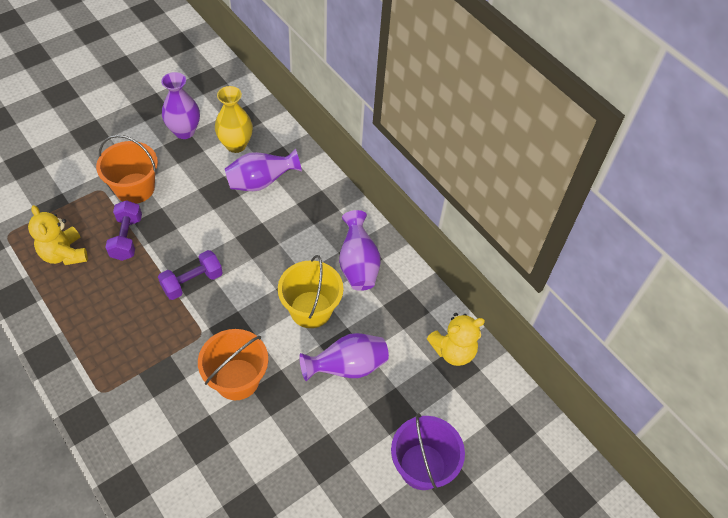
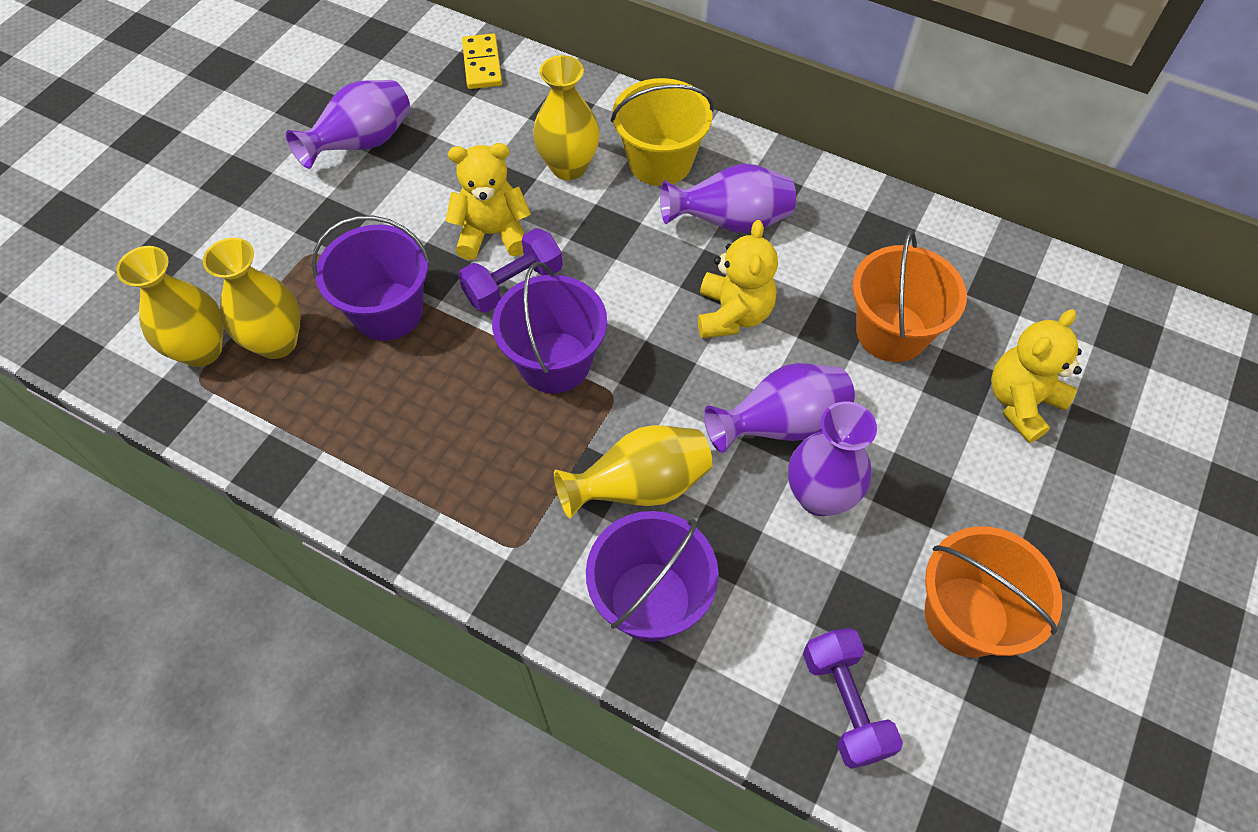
purple bucket: 1 -> 3
yellow domino: 0 -> 1
yellow teddy bear: 2 -> 3
yellow vase: 1 -> 4

